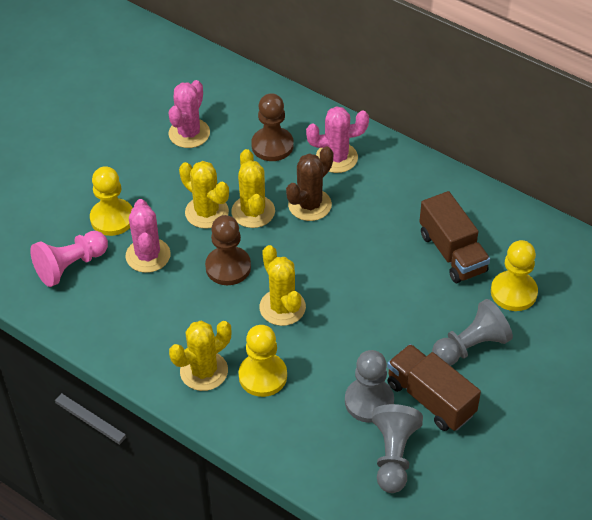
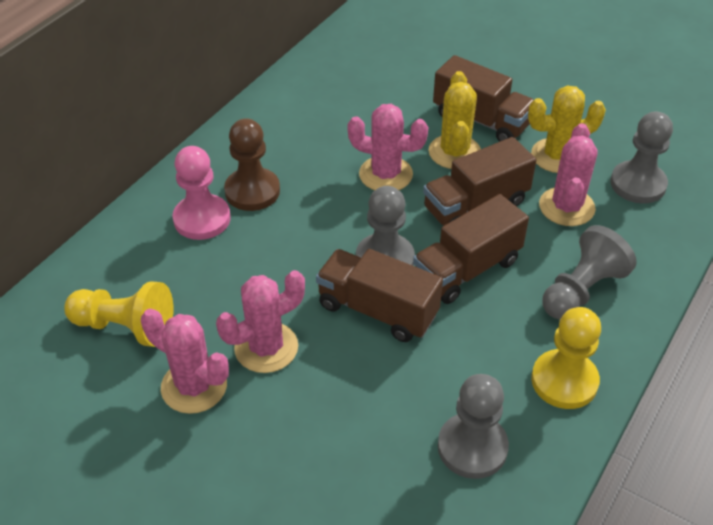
brown cactus: 1 -> 0
brown pawn: 2 -> 1
brown truck: 2 -> 4
grey pawn: 3 -> 4
pink cactus: 3 -> 4
yellow cactus: 4 -> 2
yellow pawn: 3 -> 2

